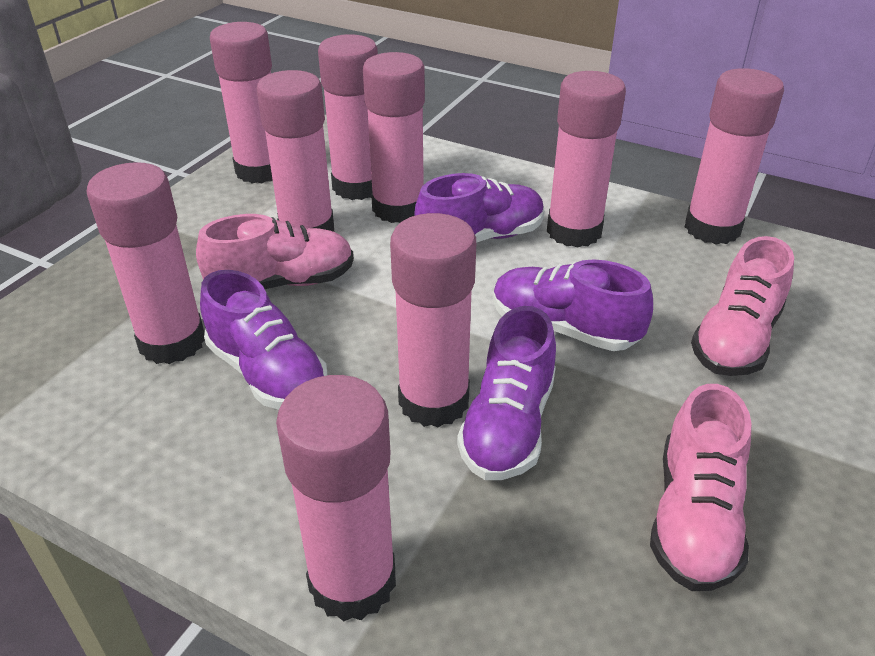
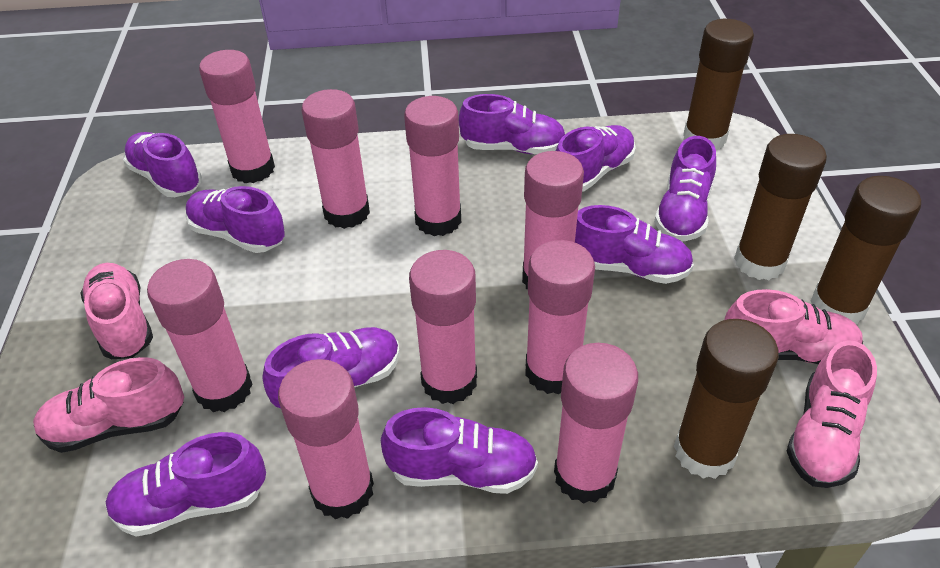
brown glue stick: 0 -> 4
pink shoe: 3 -> 4
purple shoe: 4 -> 9

